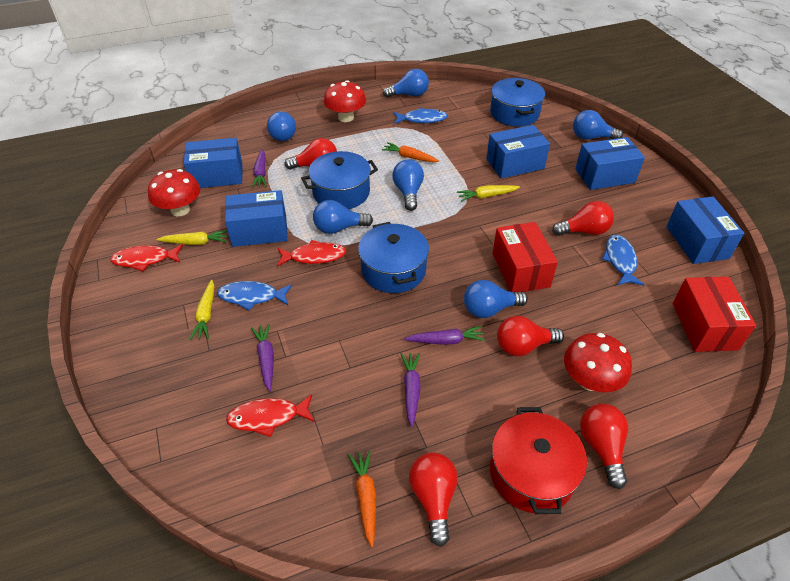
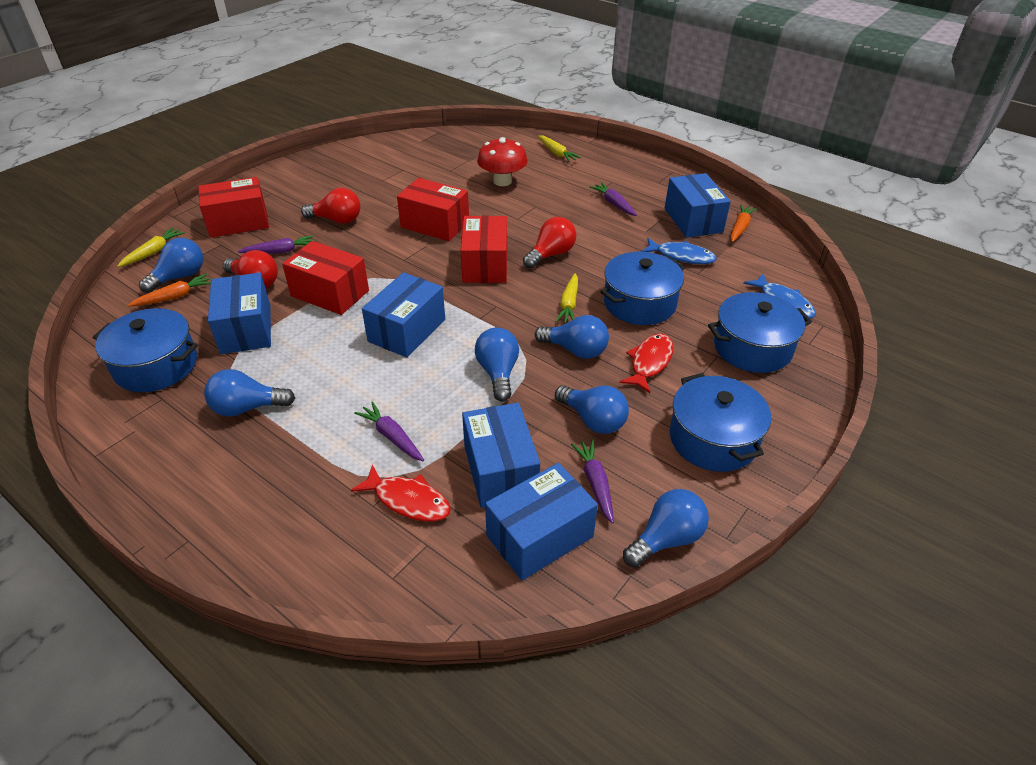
blue fish: 3 -> 2
blue pot: 3 -> 4
red box: 2 -> 4
red fish: 3 -> 2
red light bulb: 5 -> 3
red mushroom: 3 -> 1
red pot: 1 -> 0

